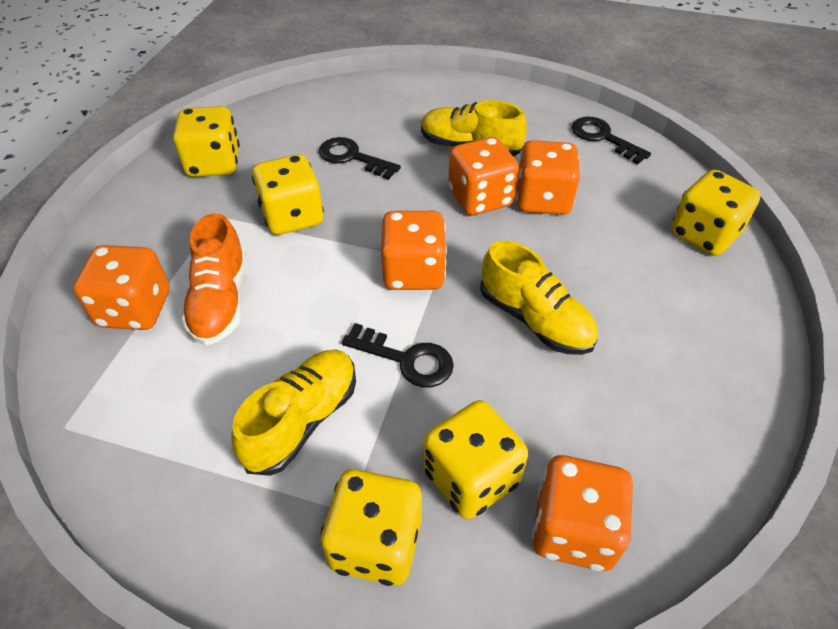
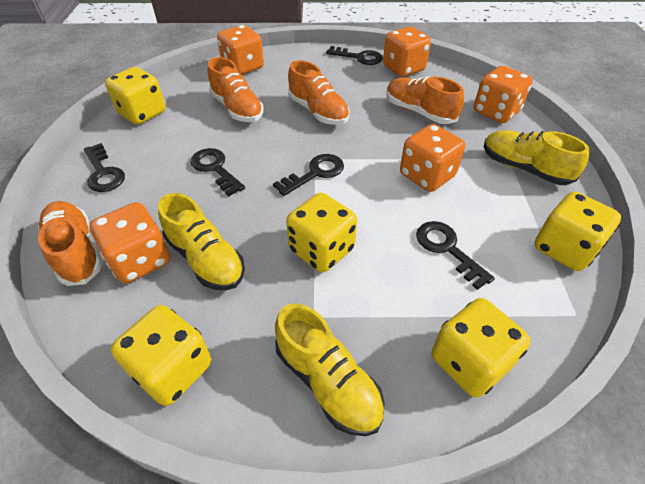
black key: 3 -> 5
orange shoe: 1 -> 4

